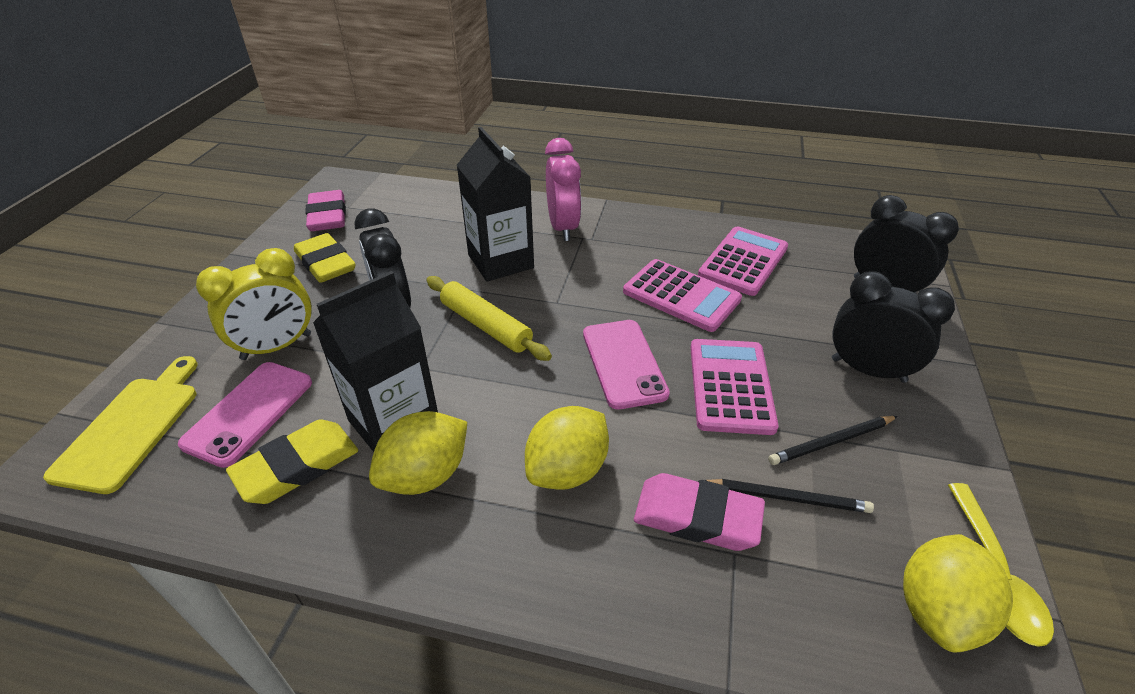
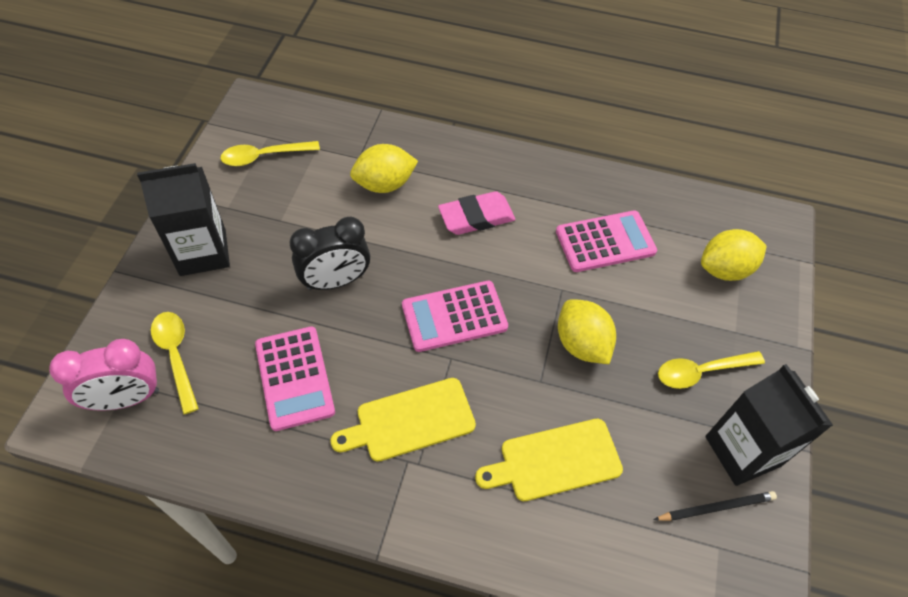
black clock: 3 -> 1
black pencil: 2 -> 1
pink eraser: 2 -> 1
pink phone: 2 -> 0
yellow clock: 1 -> 0
yellow cutting board: 1 -> 2
yellow eraser: 2 -> 0
yellow rolling pin: 1 -> 0
yellow spoon: 1 -> 3

